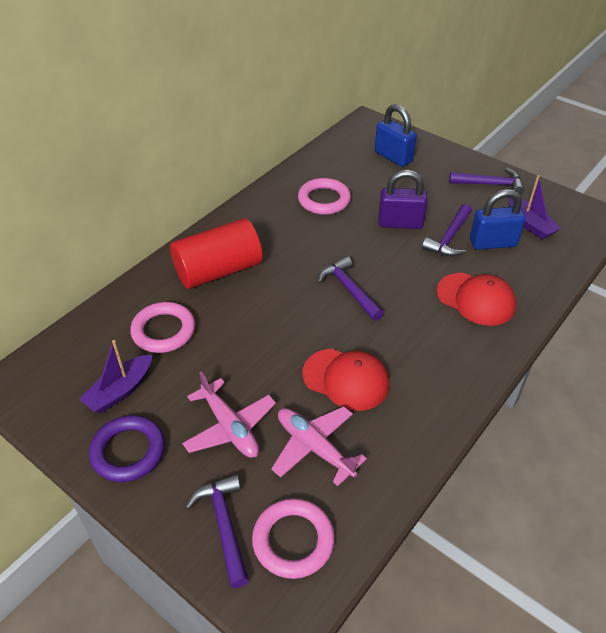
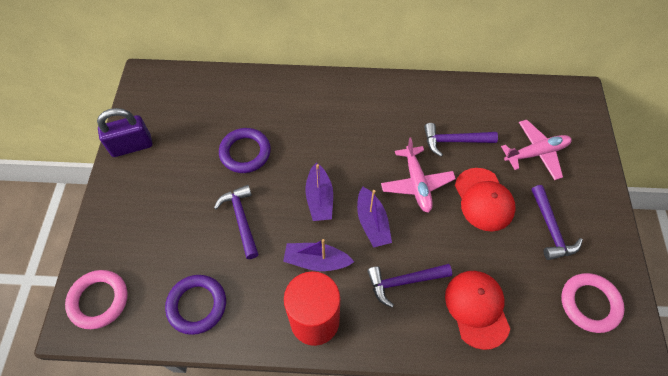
blue padlock: 2 -> 0
pink ring: 3 -> 2
purple boat: 2 -> 3
purple ring: 1 -> 2

